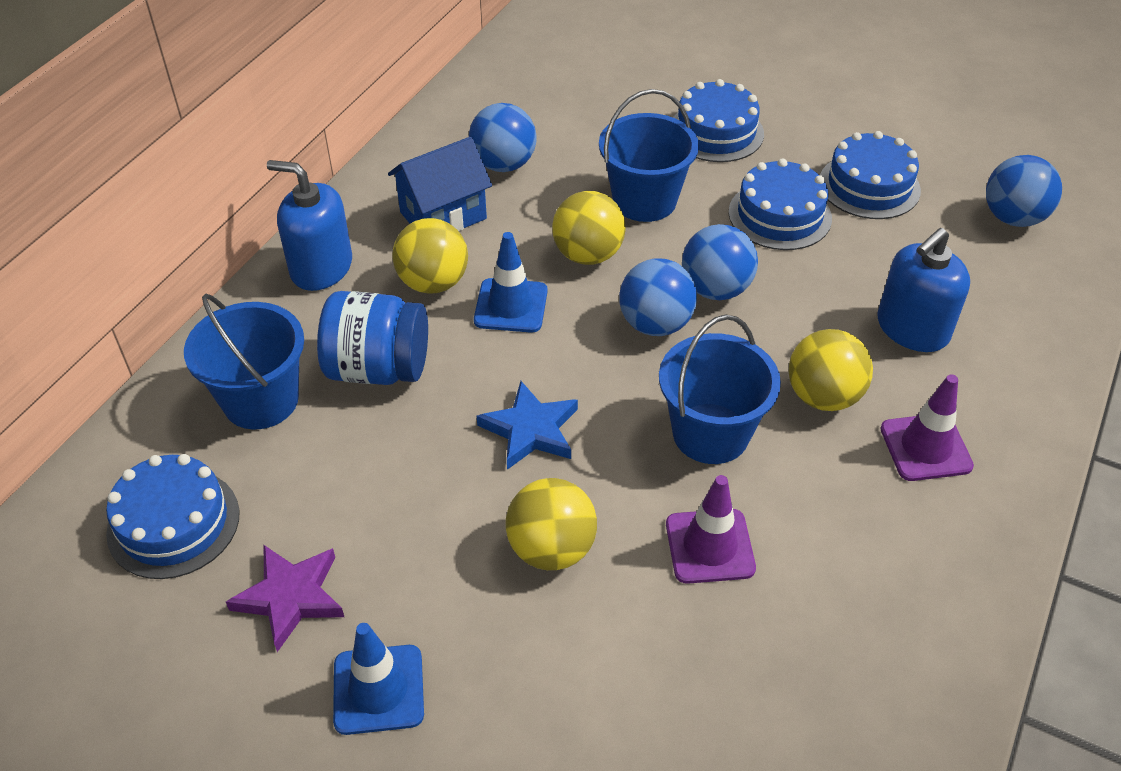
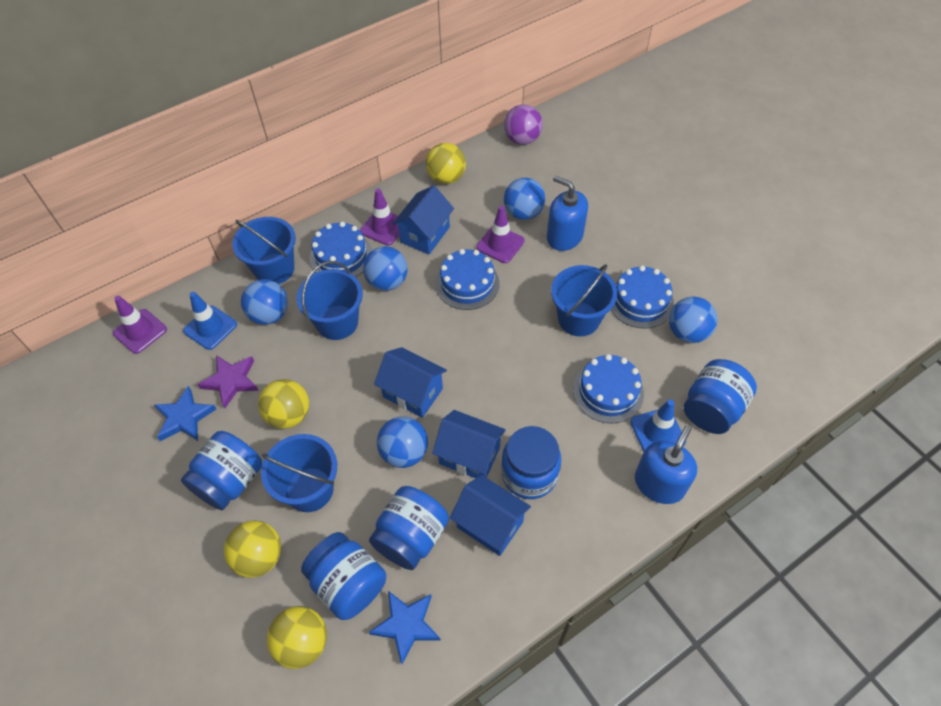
blue ball: 4 -> 5
blue bucket: 3 -> 4
blue house: 1 -> 4
blue jar: 1 -> 5
blue star: 1 -> 2
purple ball: 0 -> 1
purple traffic cone: 2 -> 3

